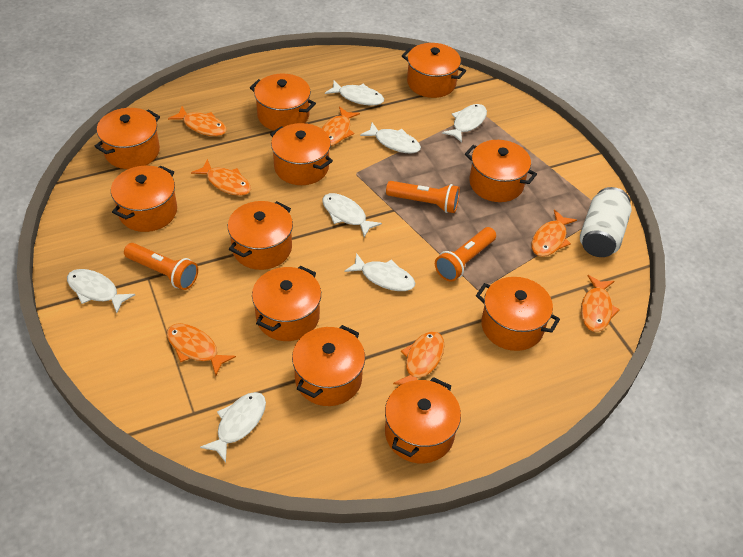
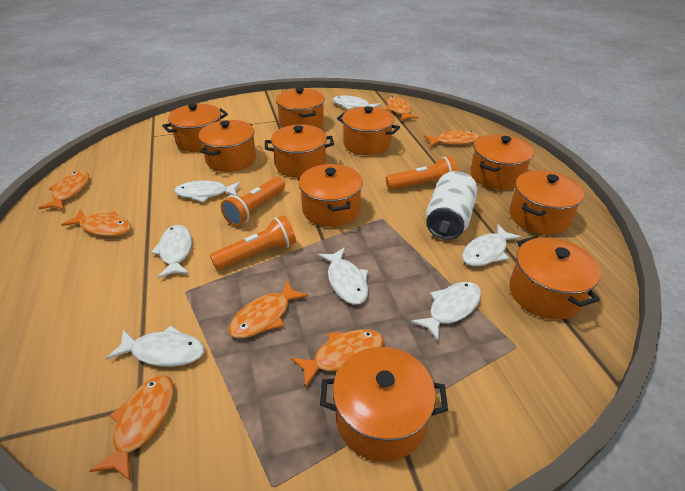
orange pot: 11 -> 10

